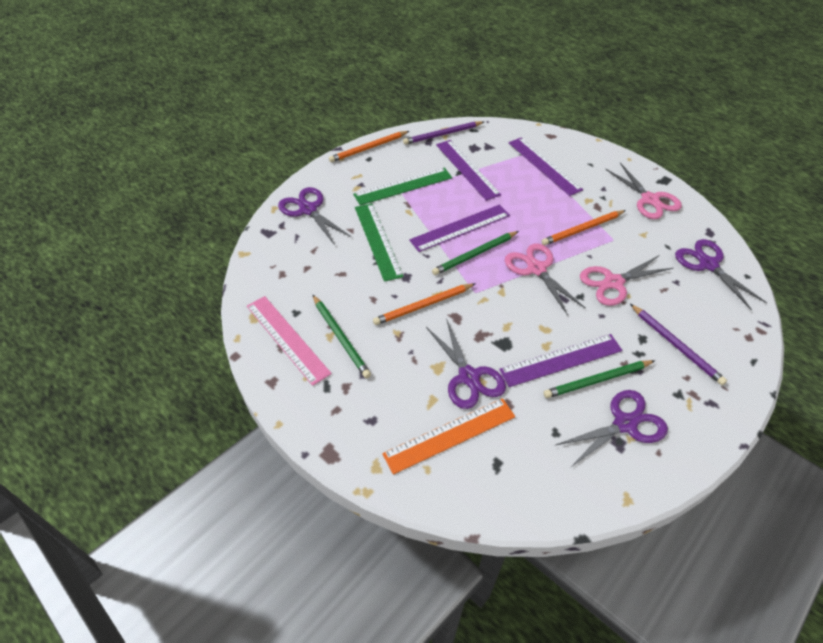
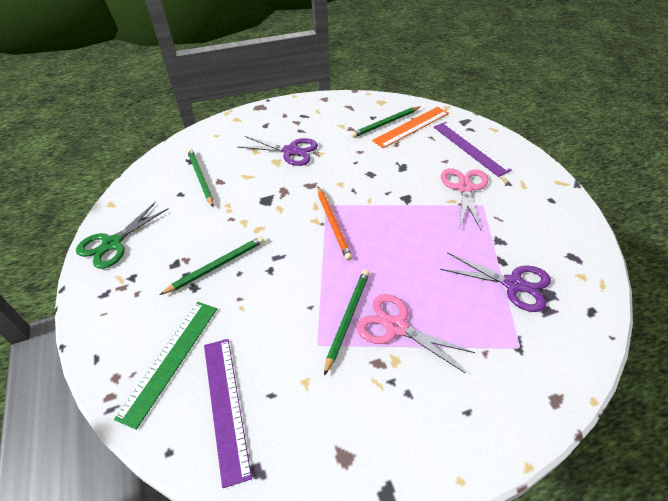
green pencil: 3 -> 4
green ruler: 2 -> 1
green scissors: 0 -> 1
orange pencil: 3 -> 1
pink ruler: 1 -> 0
pink scissors: 3 -> 2
purple pencil: 2 -> 0
purple ruler: 4 -> 2
purple scissors: 4 -> 2

